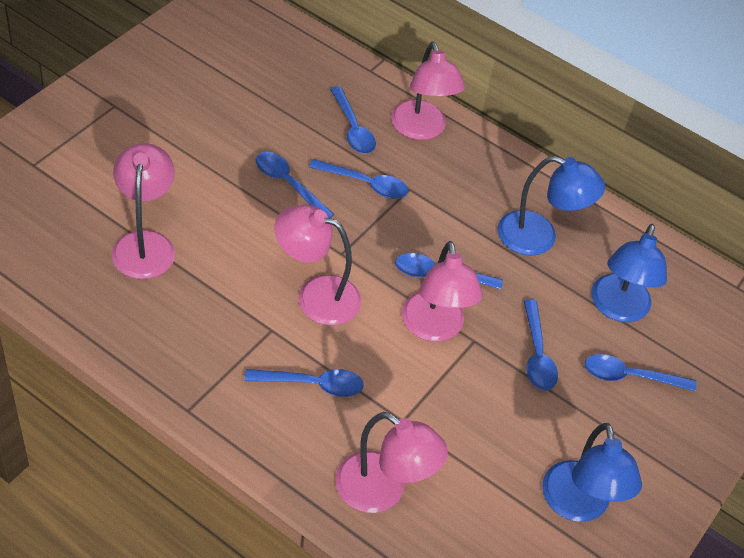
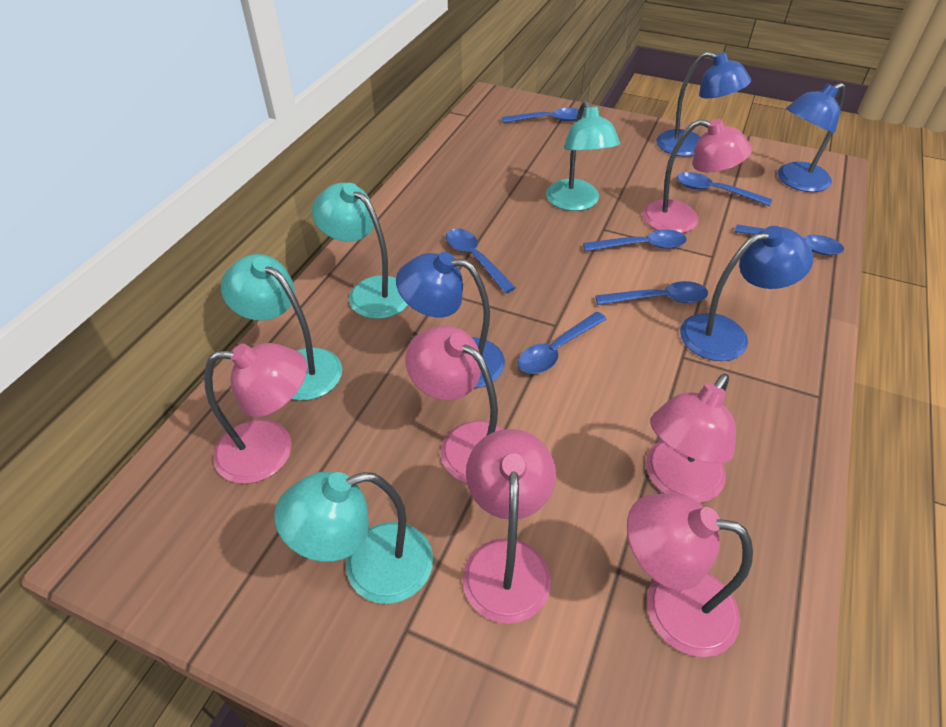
blue lamp: 3 -> 4
pink lamp: 5 -> 6
turquoise lamp: 0 -> 4

